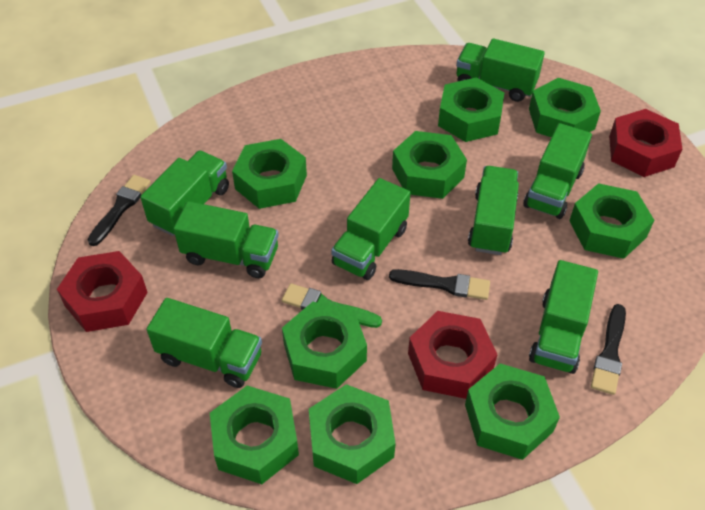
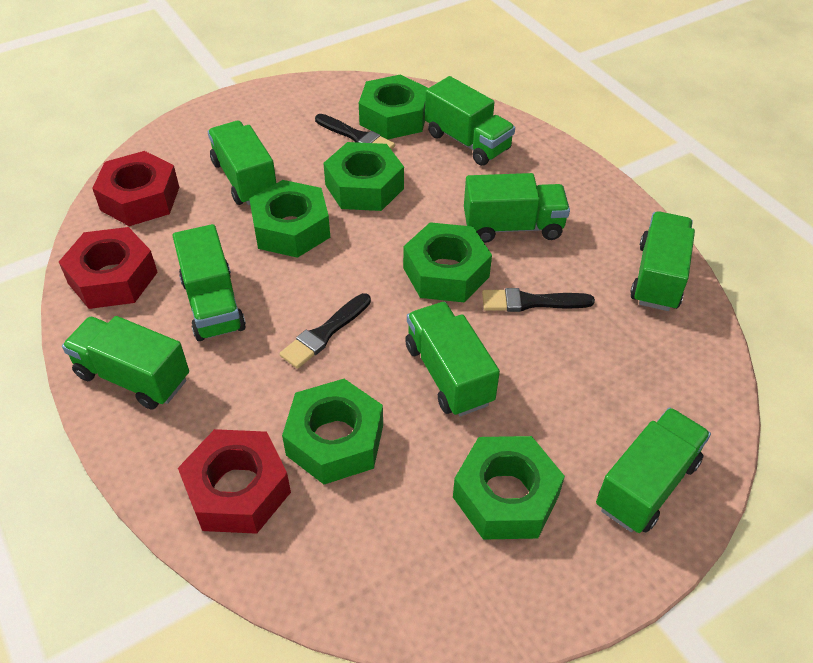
green brush: 1 -> 0
green nut: 9 -> 6

